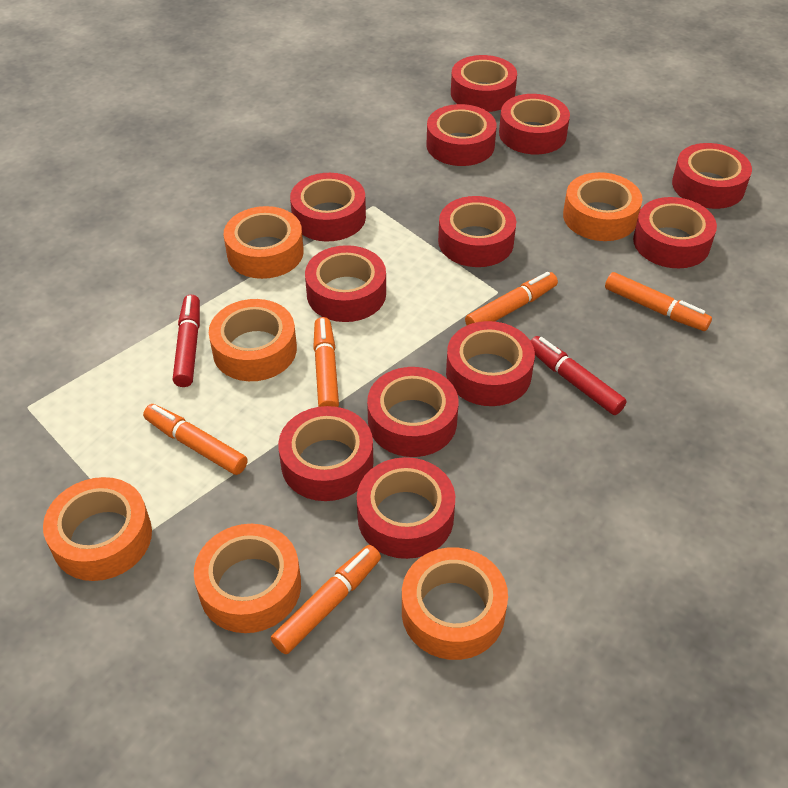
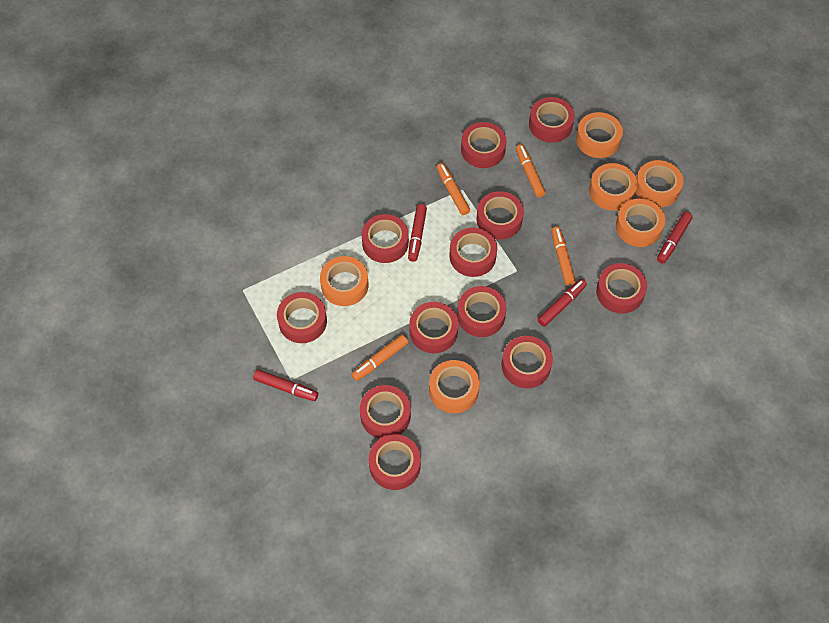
orange marker: 5 -> 4
red marker: 2 -> 4

